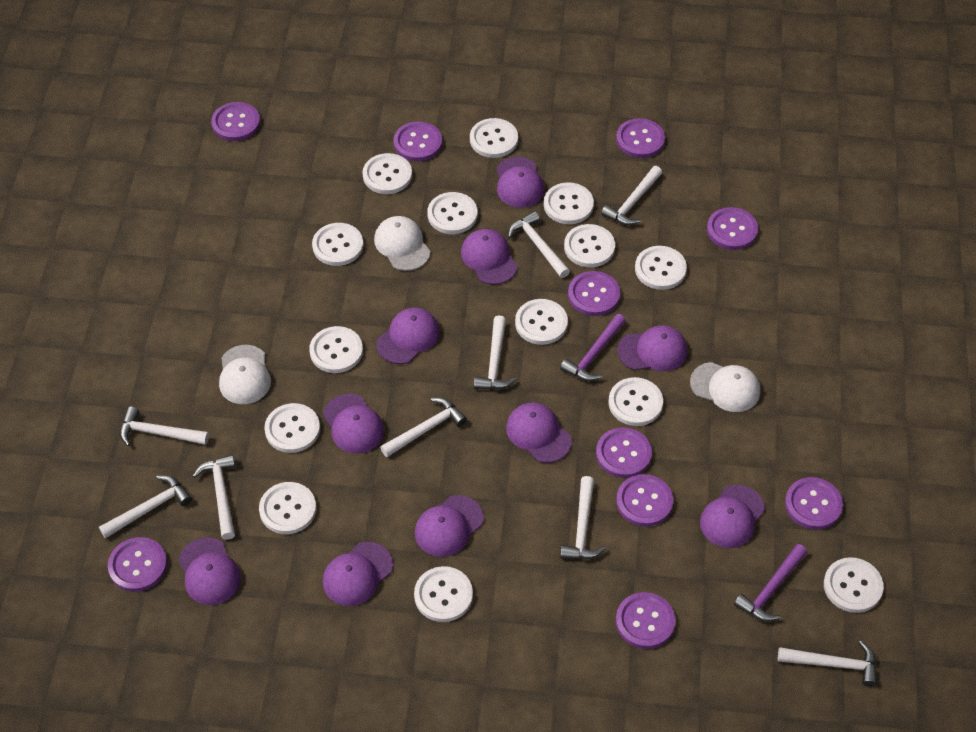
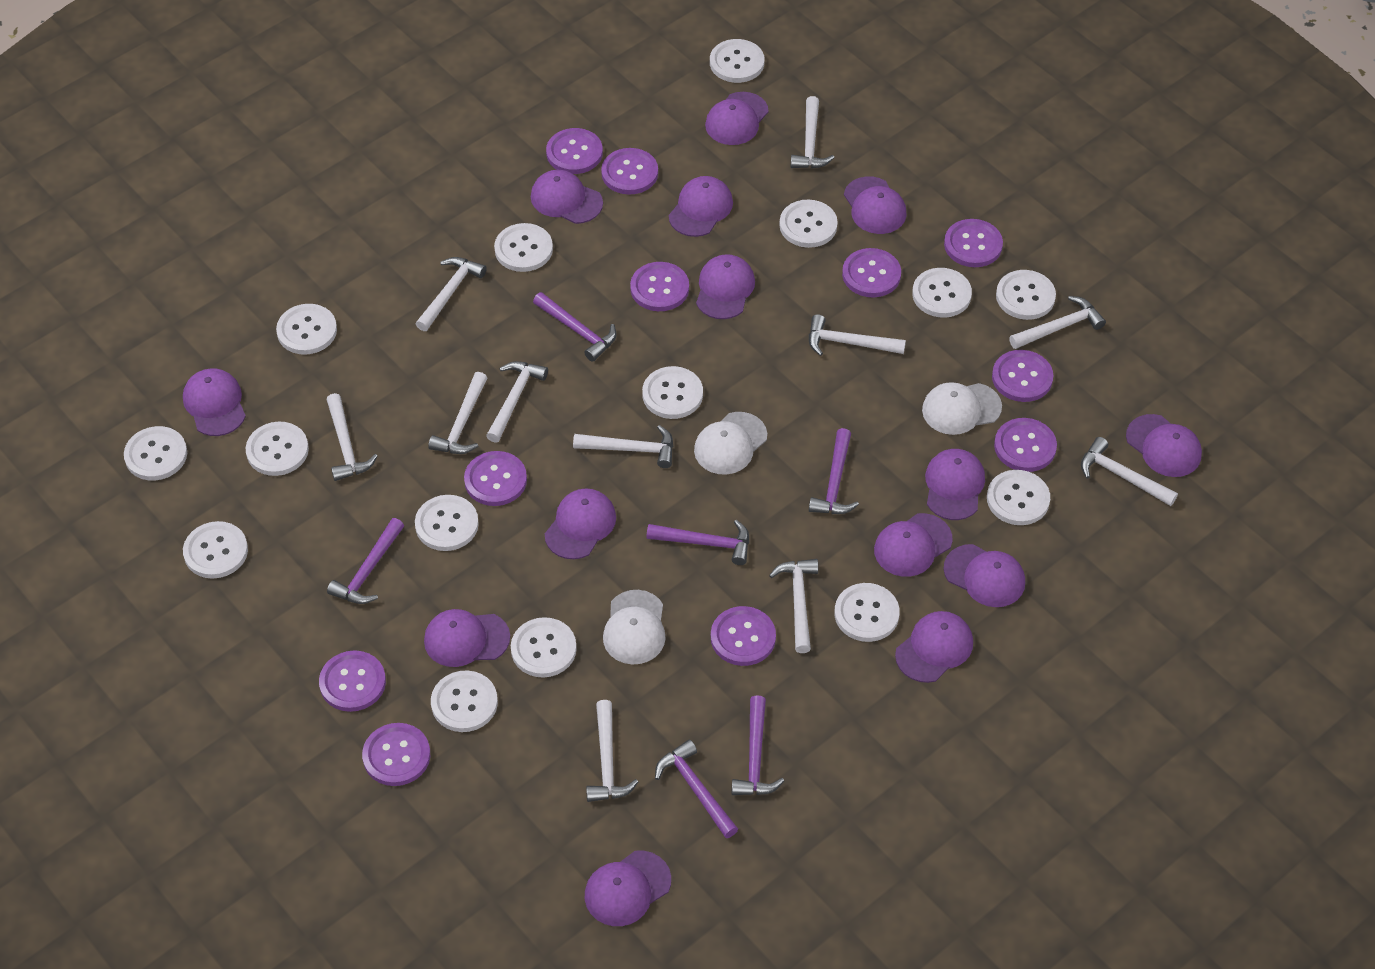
purple button: 10 -> 11
purple cap: 10 -> 14
purple hammer: 2 -> 6
white button: 14 -> 15
white hammer: 9 -> 11

